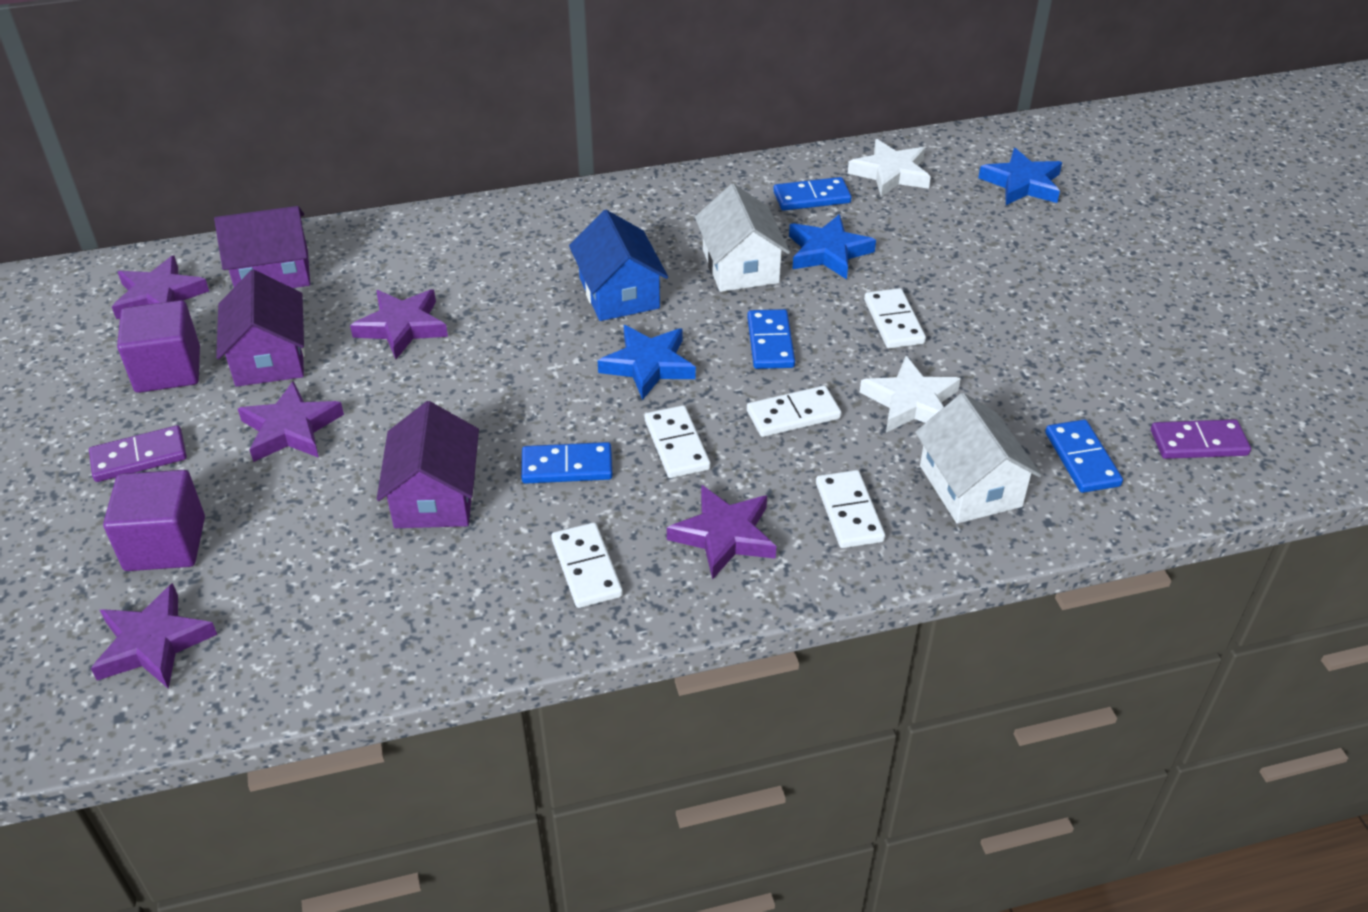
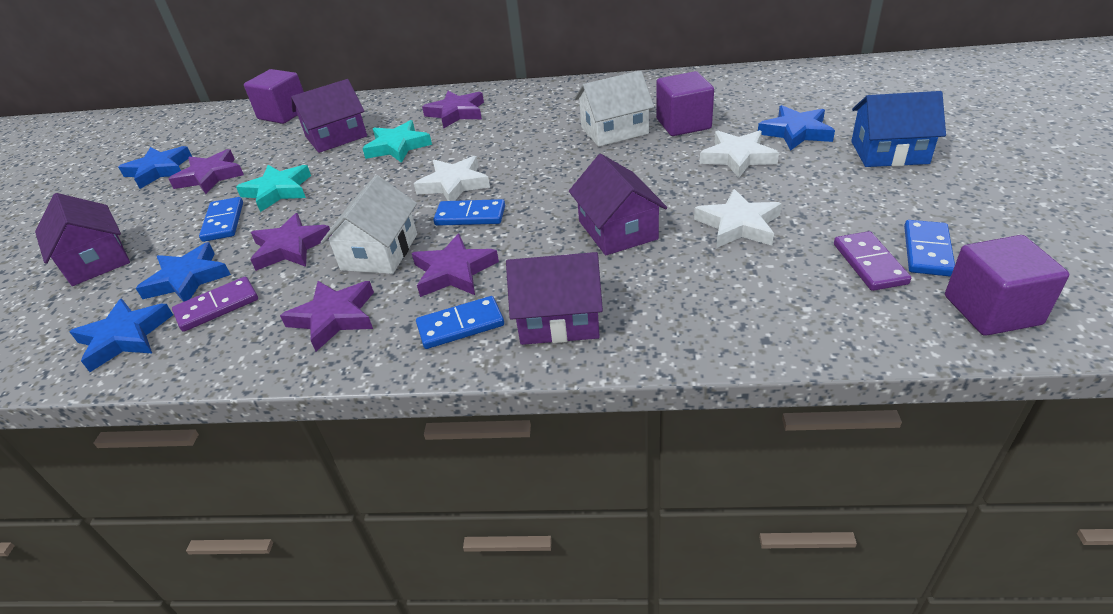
blue star: 3 -> 4
purple cube: 2 -> 3
purple house: 3 -> 4
turquoise star: 0 -> 2
white domino: 5 -> 0
white star: 2 -> 3

